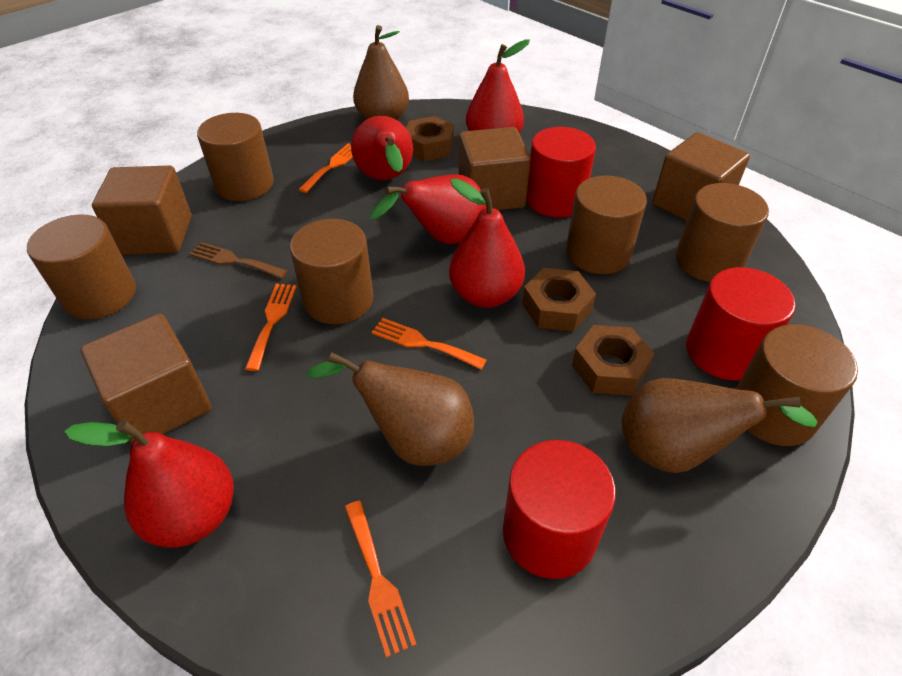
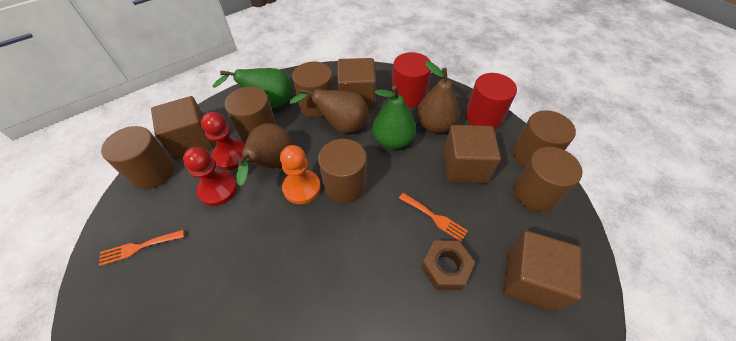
brown fork: 1 -> 0
brown nut: 3 -> 1
green pear: 0 -> 2
orange fork: 4 -> 2
orange pawn: 0 -> 1
red cylinder: 3 -> 2
red pawn: 0 -> 2
red pear: 5 -> 0

